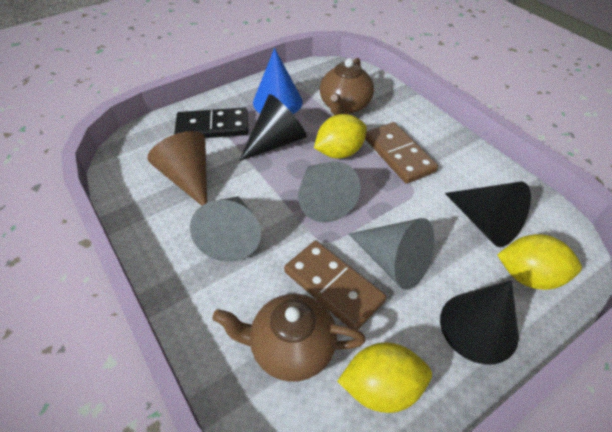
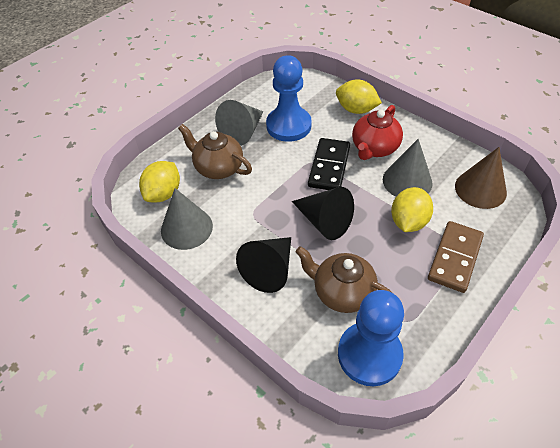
black cone: 3 -> 2
blue cone: 1 -> 0
blue pawn: 0 -> 2
brown domino: 2 -> 1
red teapot: 0 -> 1

